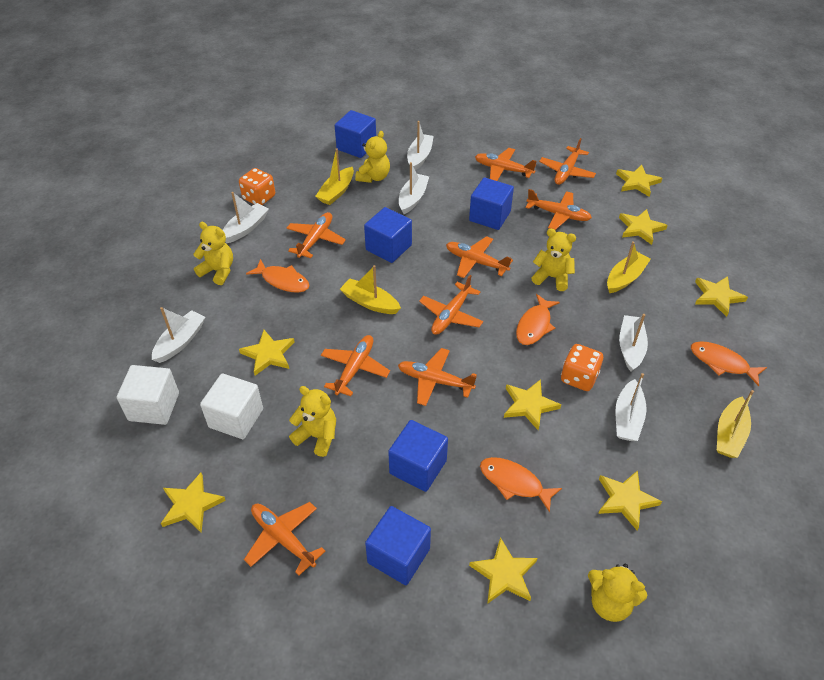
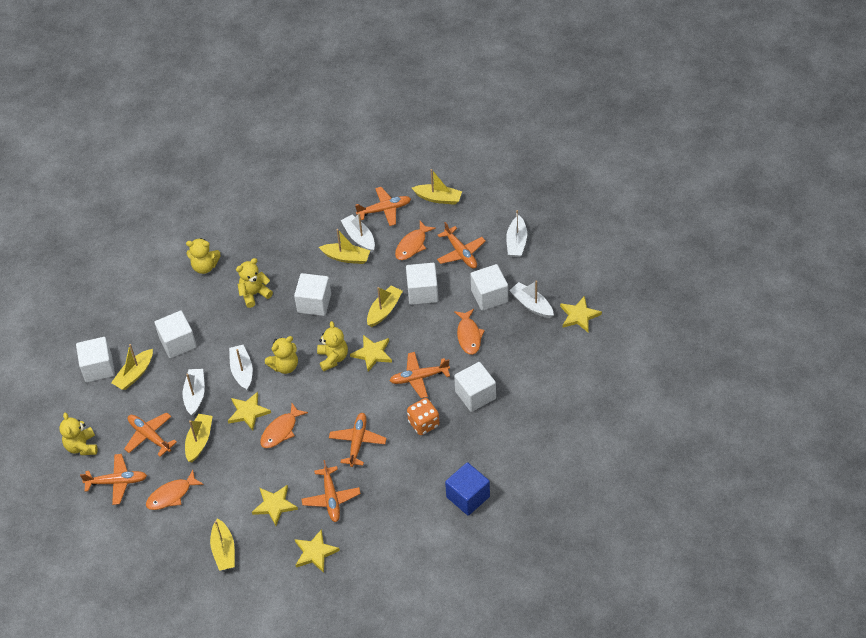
blue cube: 5 -> 1
orange dice: 2 -> 1
orange plane: 9 -> 7
white boat: 6 -> 5
white cube: 2 -> 6
yellow boat: 4 -> 6
yellow star: 8 -> 5

